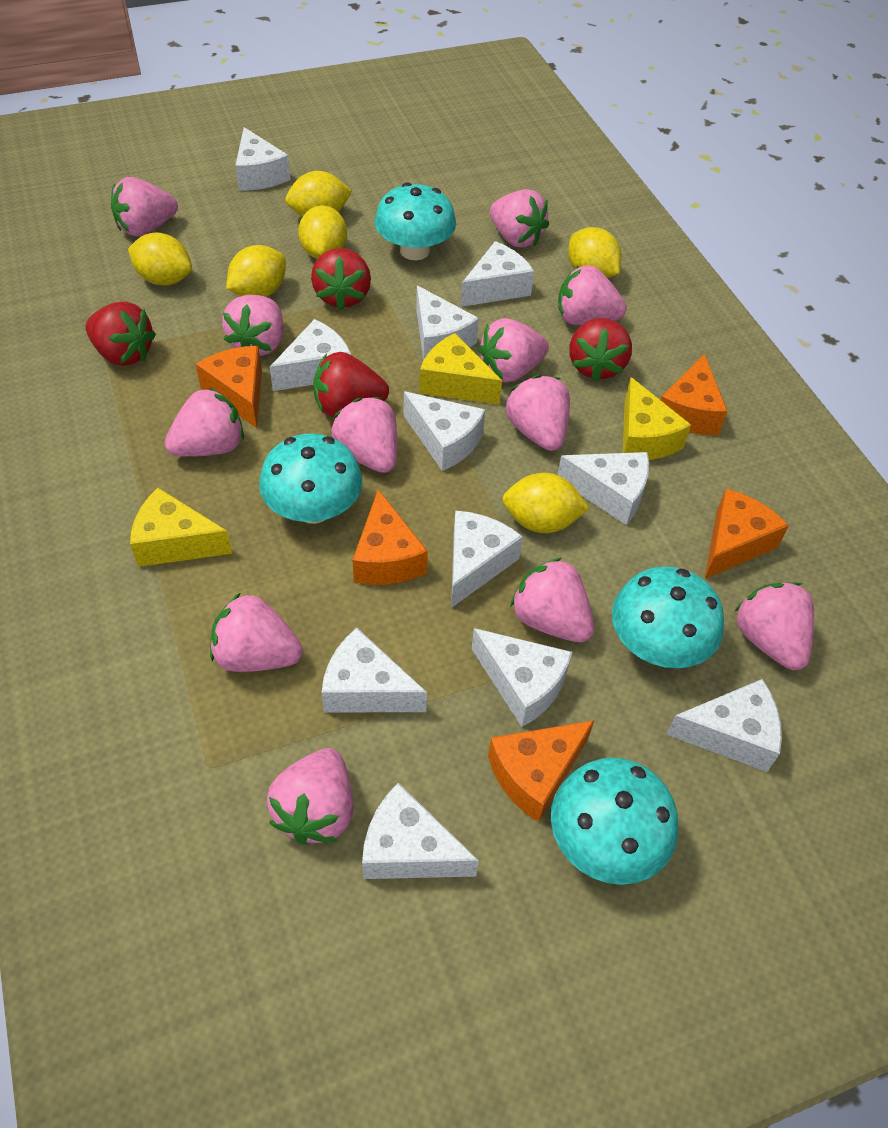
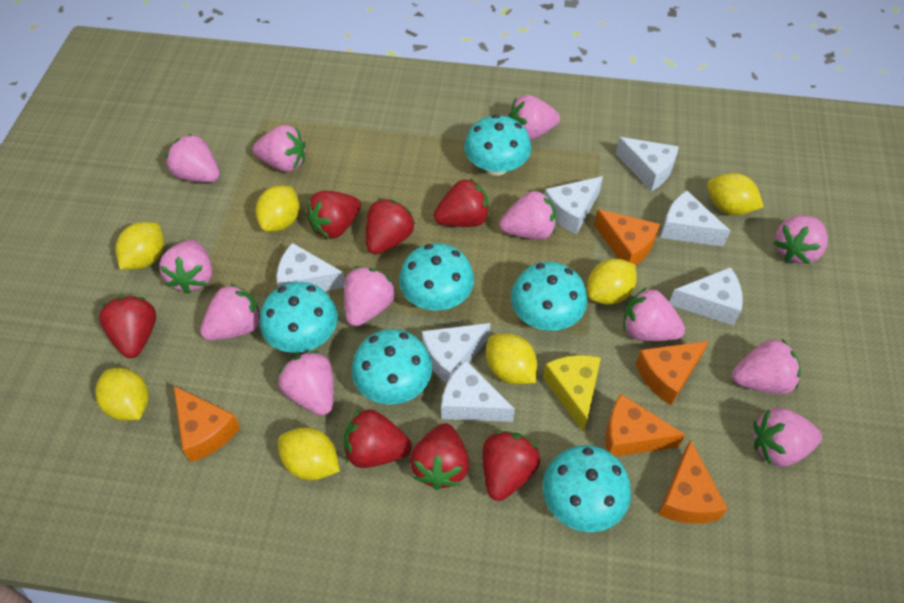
red strawberry: 4 -> 7
turquoise mushroom: 4 -> 6
white cheese: 11 -> 7
yellow cheese: 3 -> 1
yellow lemon: 6 -> 7

